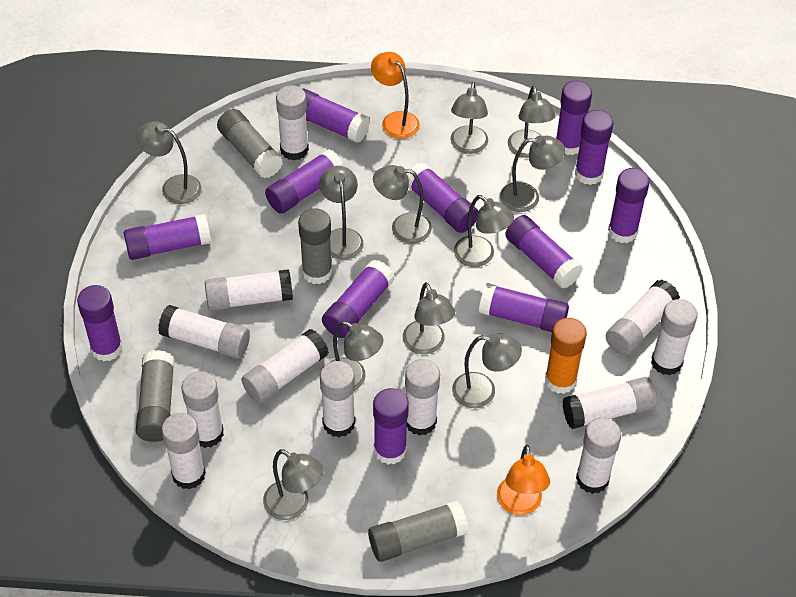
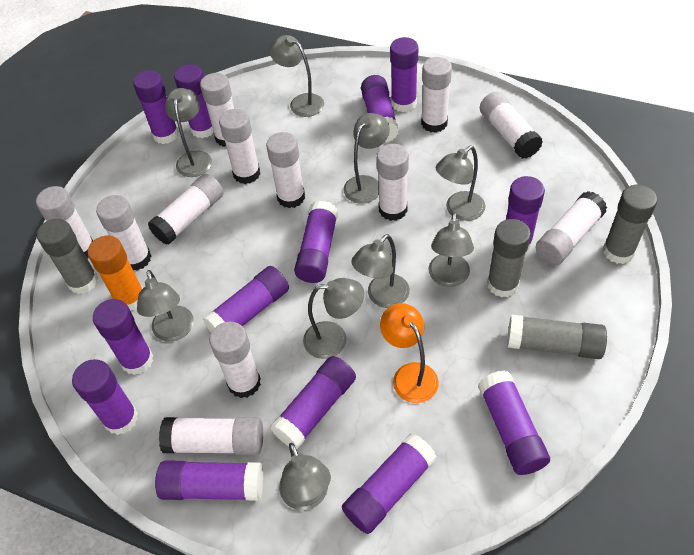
grey lamp: 11 -> 9
orange lamp: 2 -> 1
purple glue stick: 12 -> 13

